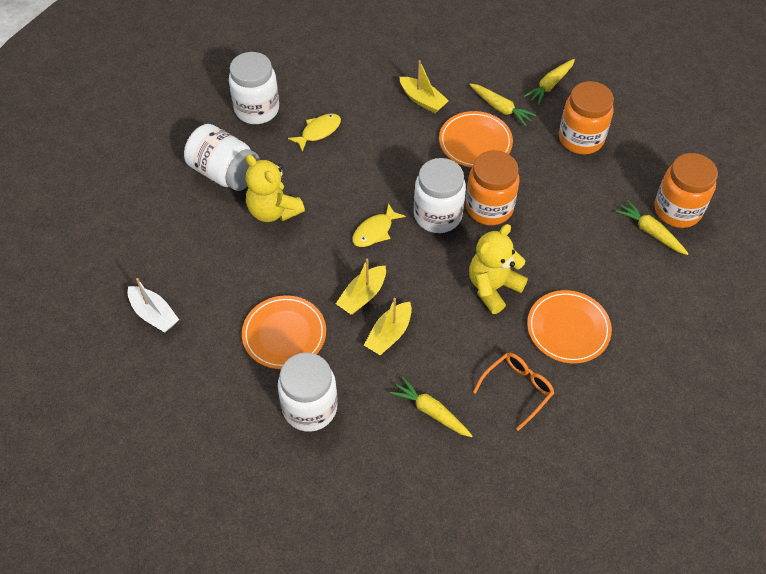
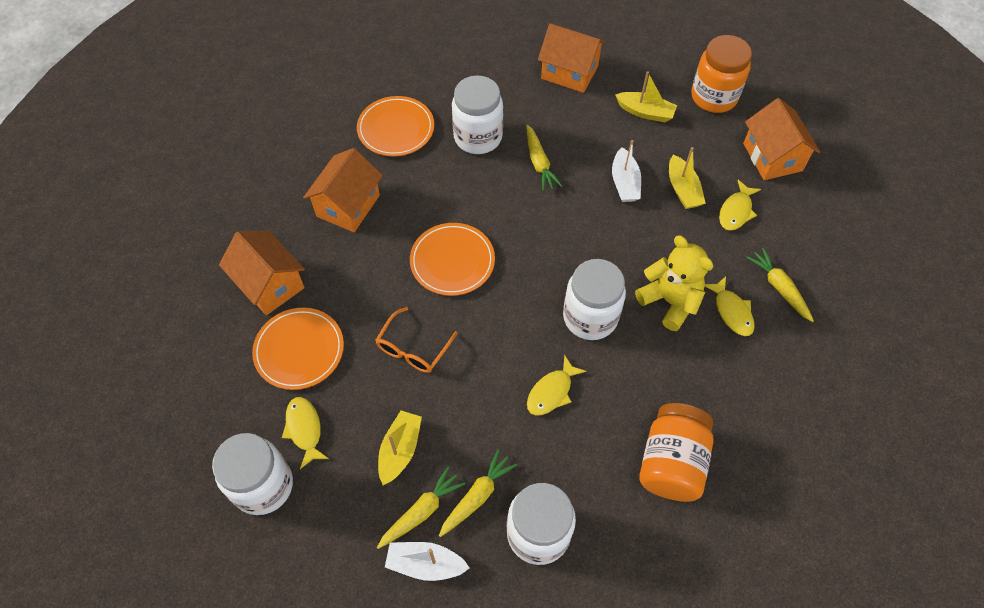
orange house: 0 -> 4
orange jar: 3 -> 2
white boat: 1 -> 2
yellow fish: 2 -> 4
yellow teddy bear: 2 -> 1

